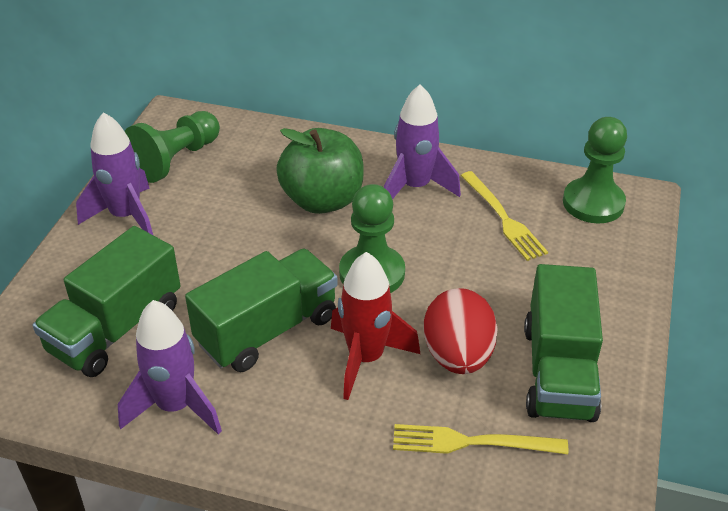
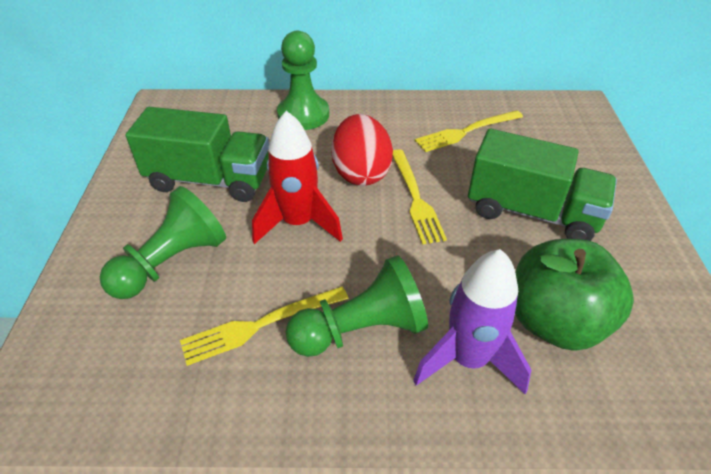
green truck: 3 -> 2
purple rocket: 3 -> 1
yellow fork: 2 -> 3

